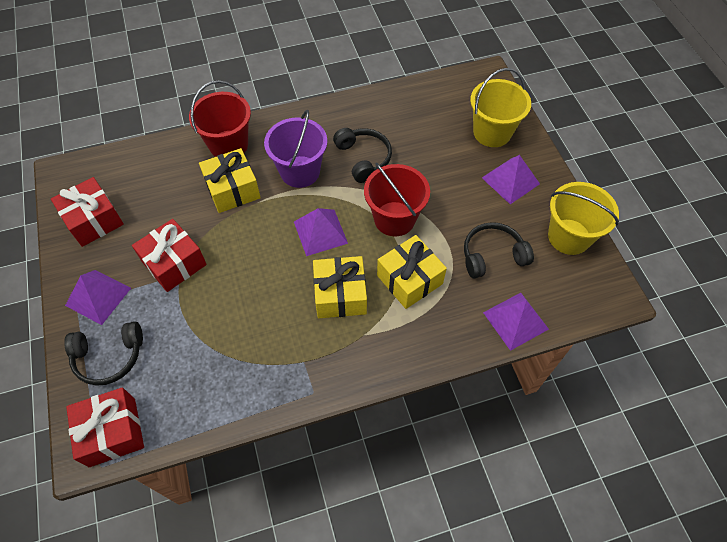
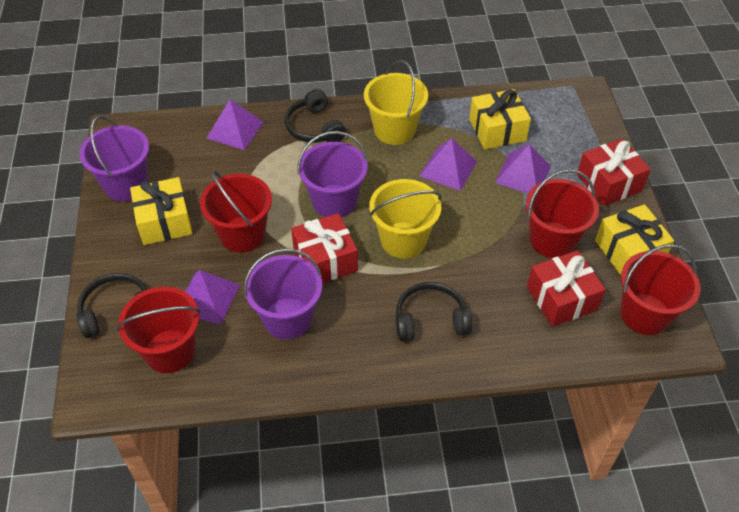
purple bucket: 1 -> 3
red bucket: 2 -> 4

